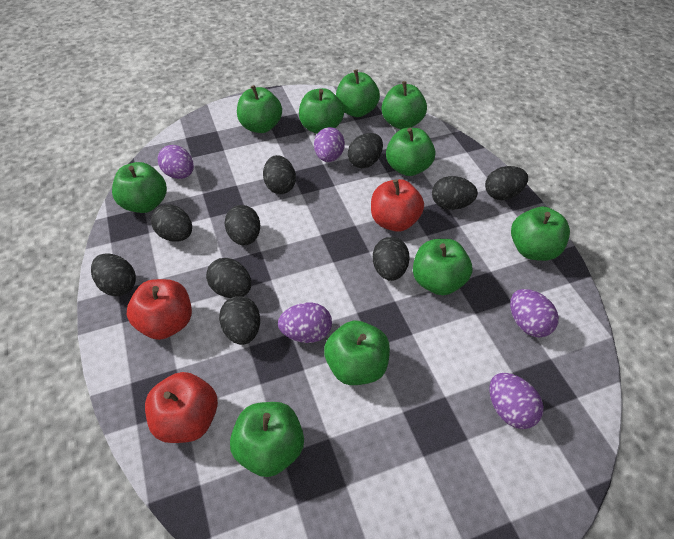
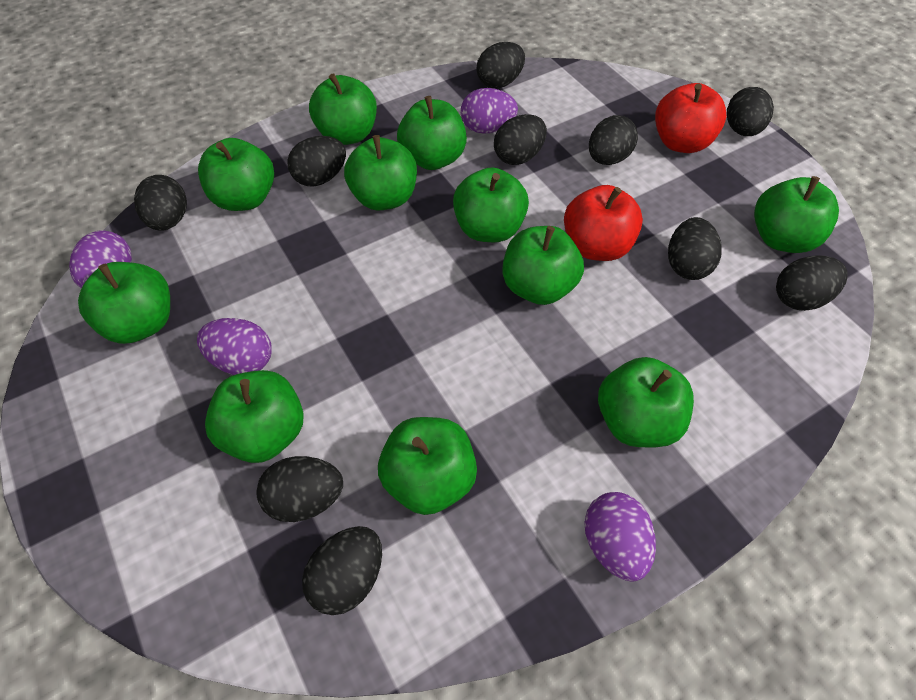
green apple: 10 -> 11
purple egg: 5 -> 4
red apple: 3 -> 2

